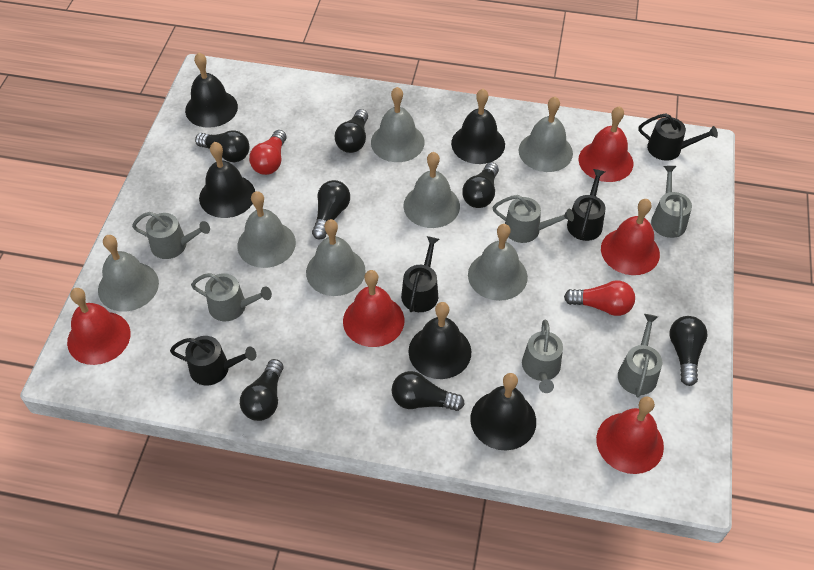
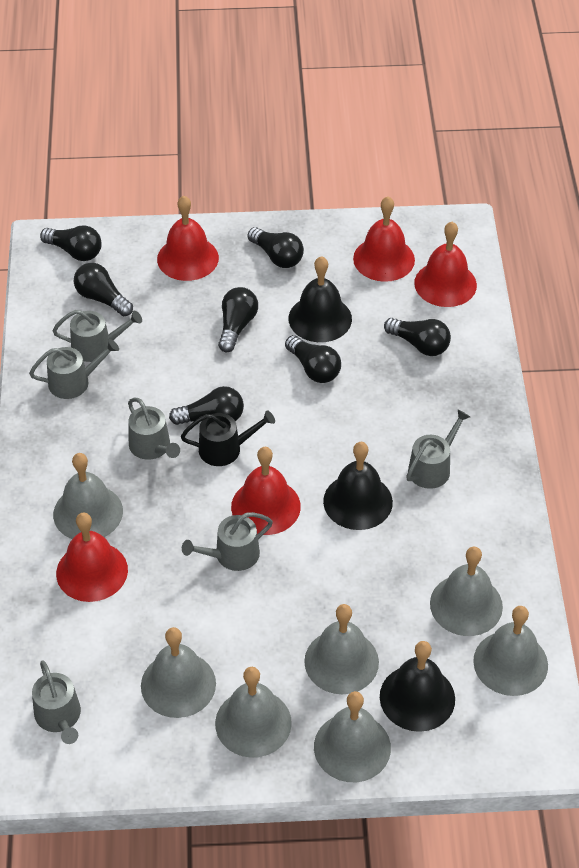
black bell: 5 -> 3
black watering can: 4 -> 1
red light bulb: 2 -> 0

